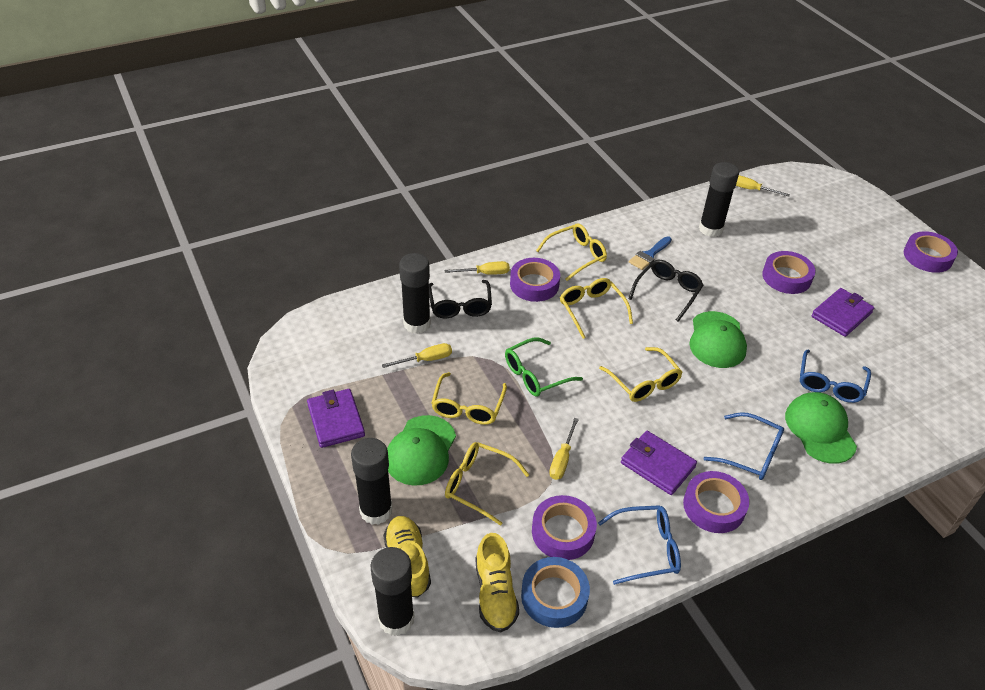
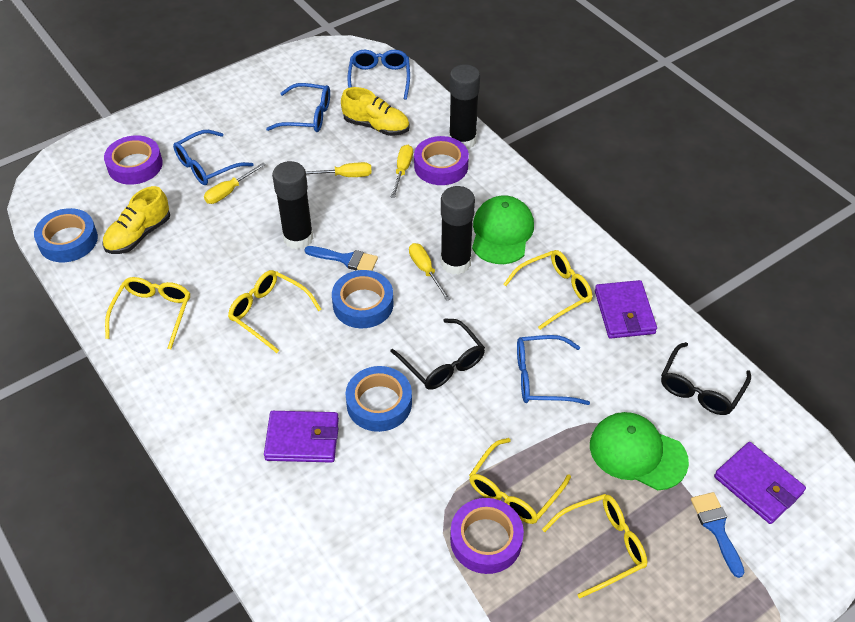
black glue stick: 4 -> 3
blue brush: 1 -> 2
blue glasses: 3 -> 4
blue tape: 1 -> 3
green cap: 3 -> 2
green glasses: 1 -> 0
purple tape: 5 -> 3

